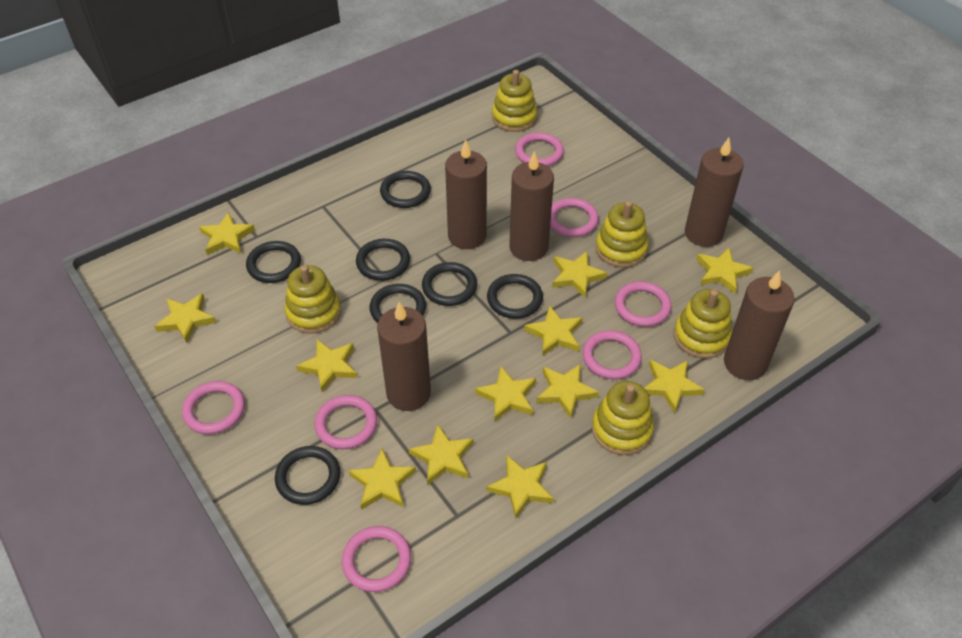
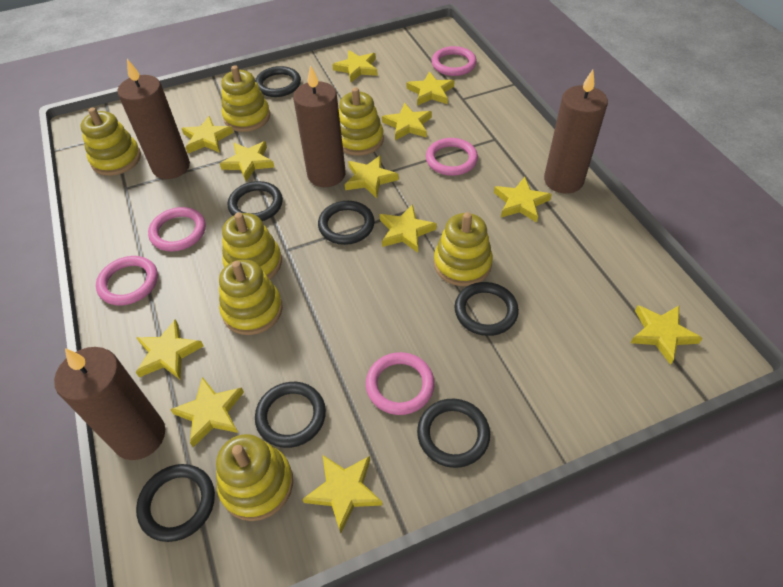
brown candle: 5 -> 4
pink ring: 7 -> 5
yellow stacking toy: 5 -> 7

